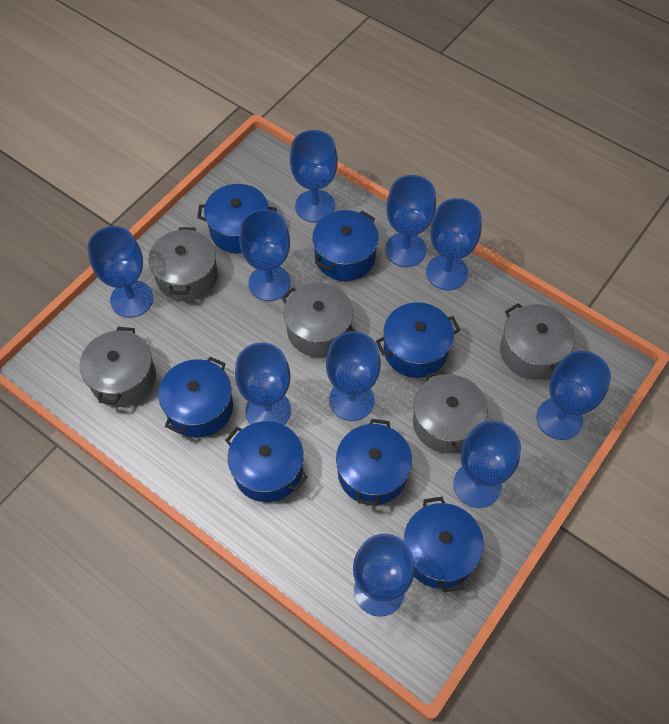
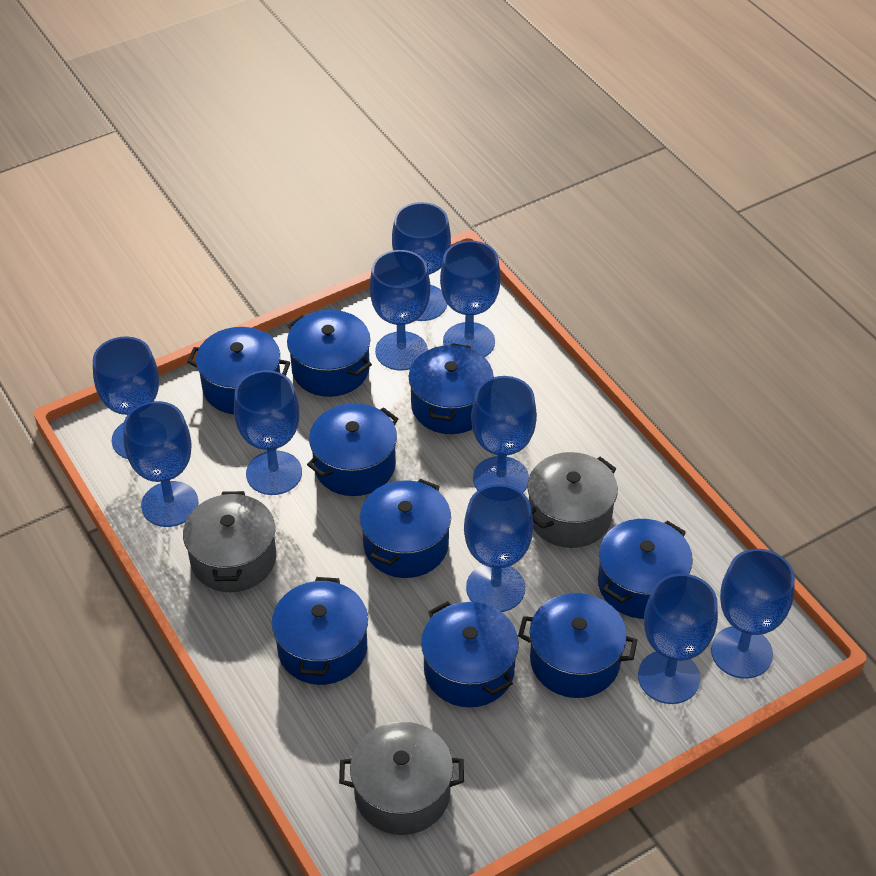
blue pot: 7 -> 9
grey pot: 5 -> 3

